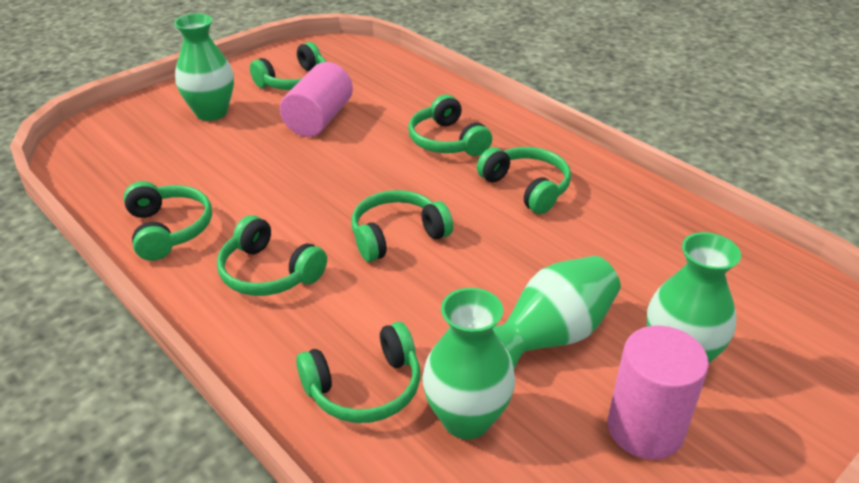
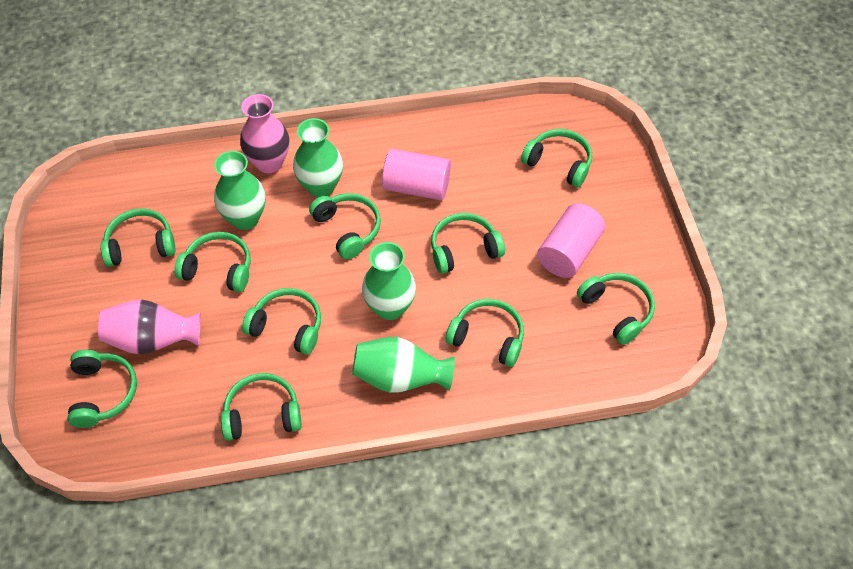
green headphones: 7 -> 10
pink vase: 0 -> 2

